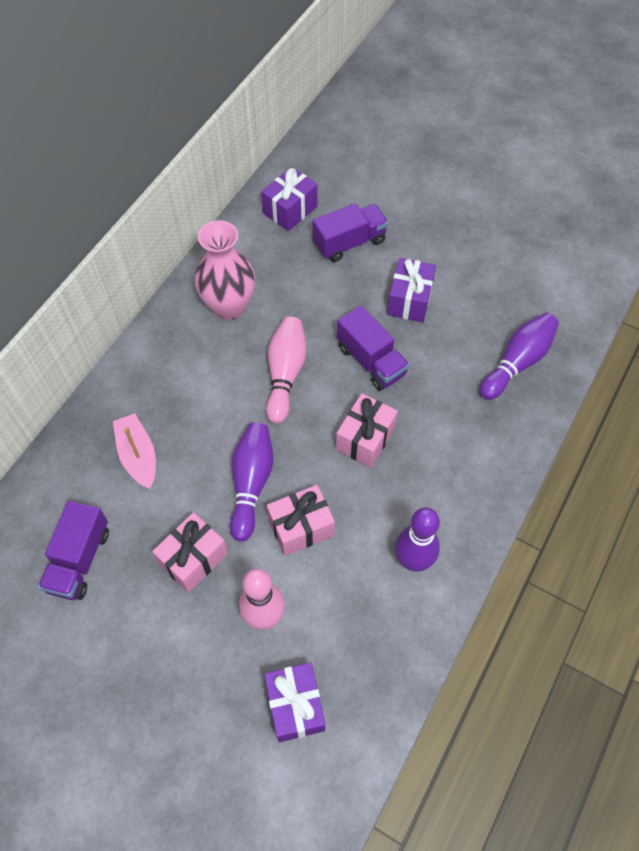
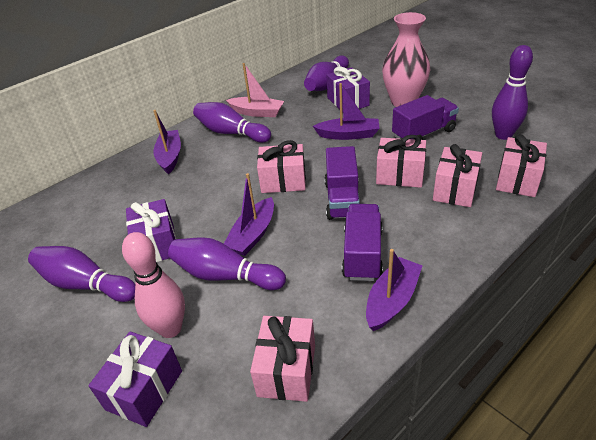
pink bowling pin: 2 -> 1
pink gift: 3 -> 5
purple boat: 0 -> 4
purple bowling pin: 3 -> 5

